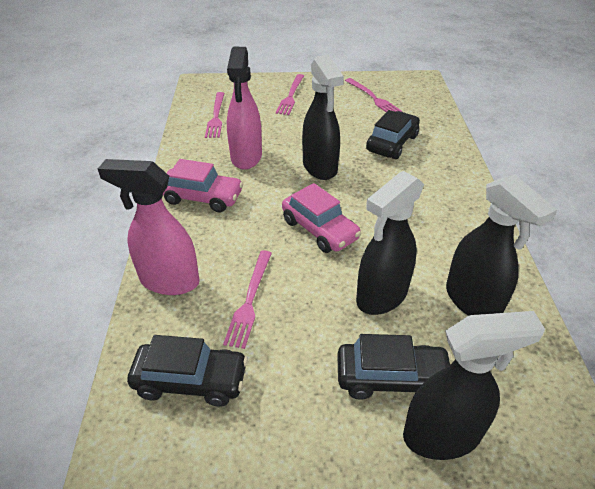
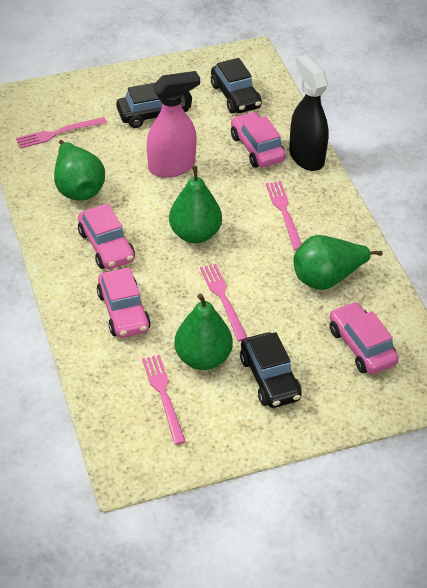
black spray bottle: 4 -> 1
green pear: 0 -> 4
pink car: 2 -> 4
pink spray bottle: 2 -> 1

